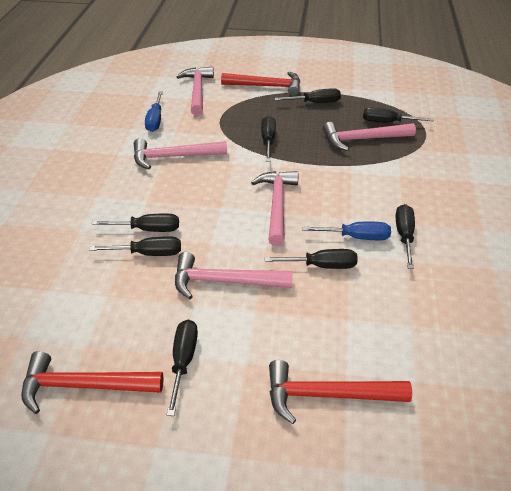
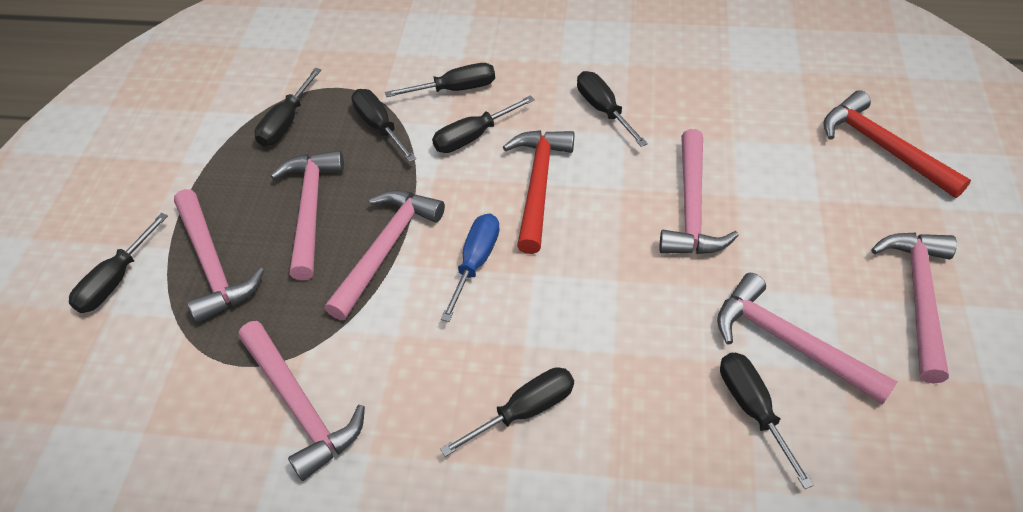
blue screwdriver: 2 -> 1
pink hammer: 5 -> 7
red hammer: 3 -> 2

